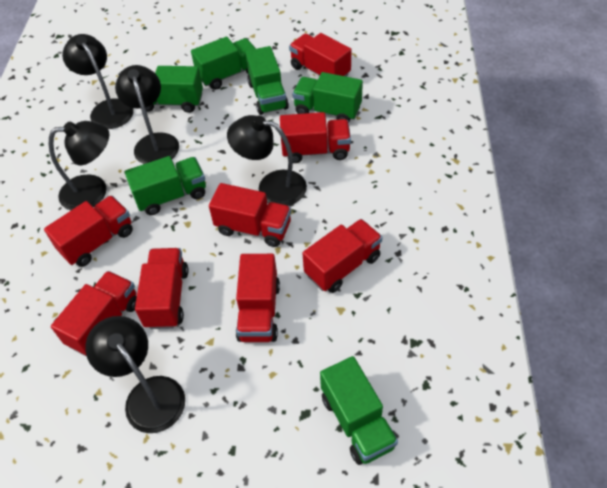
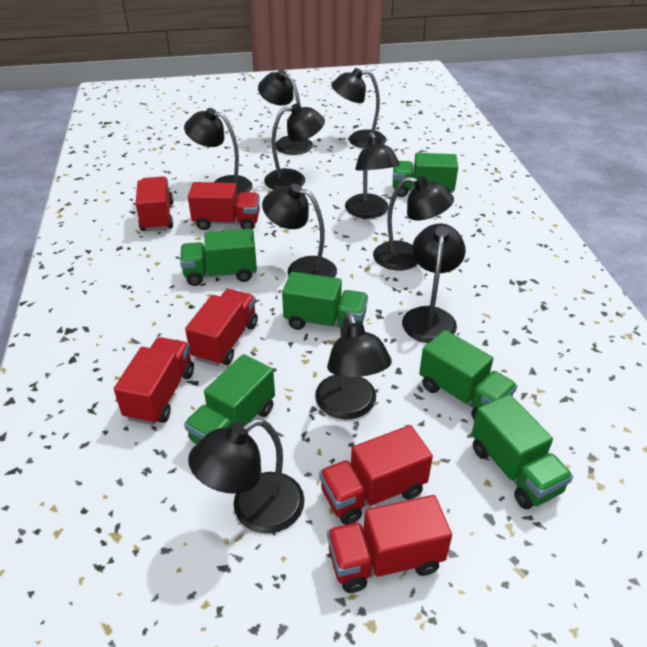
black lamp: 5 -> 10
red truck: 8 -> 6

